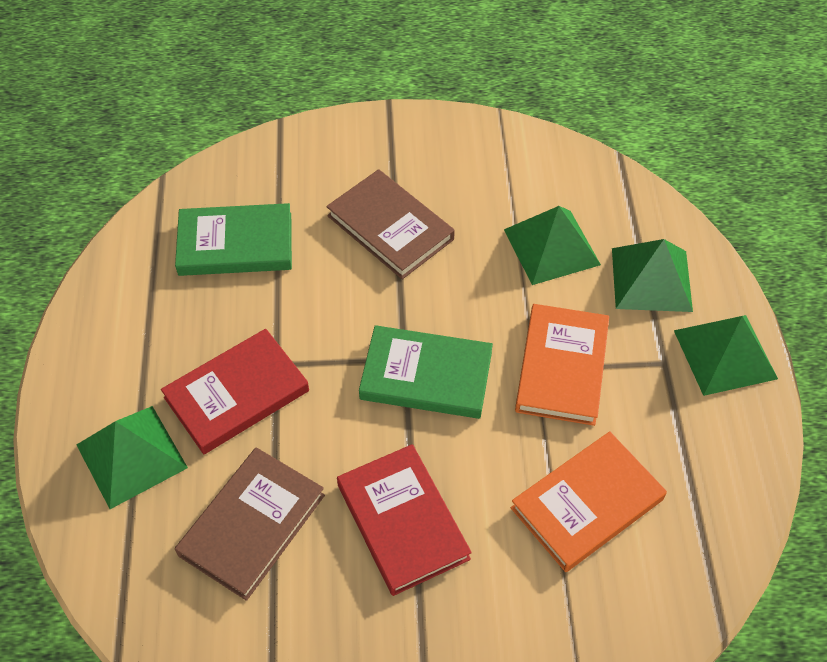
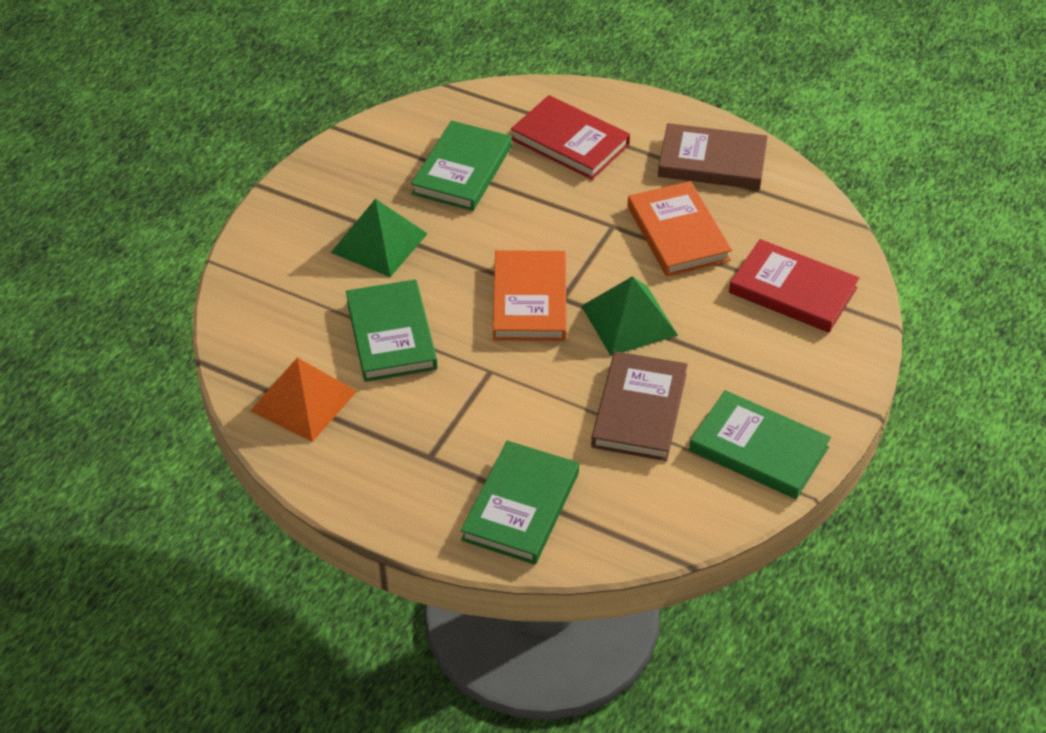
green book: 2 -> 4
green pyramid: 4 -> 2
orange pyramid: 0 -> 1

